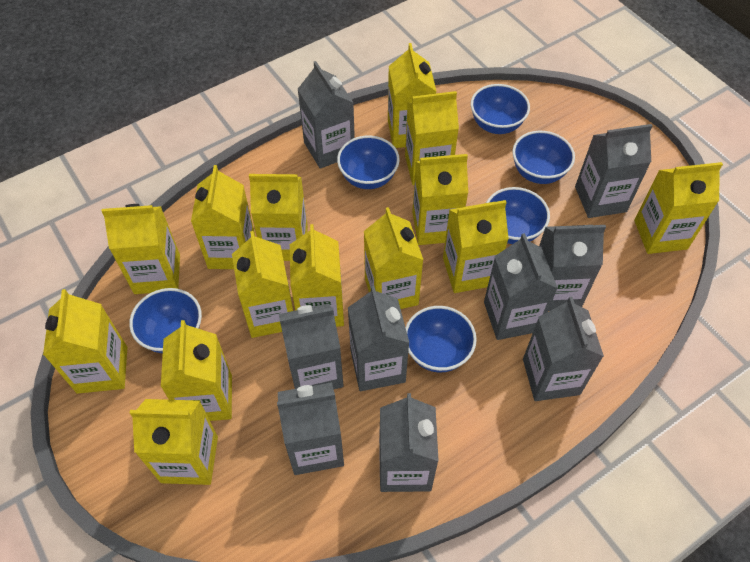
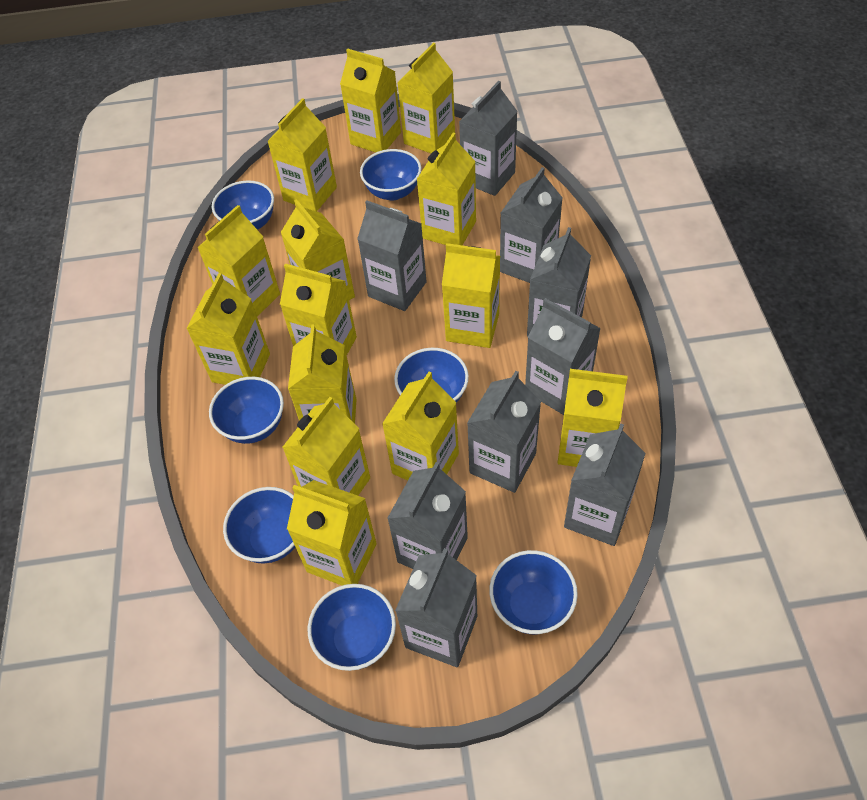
blue bowl: 6 -> 7

